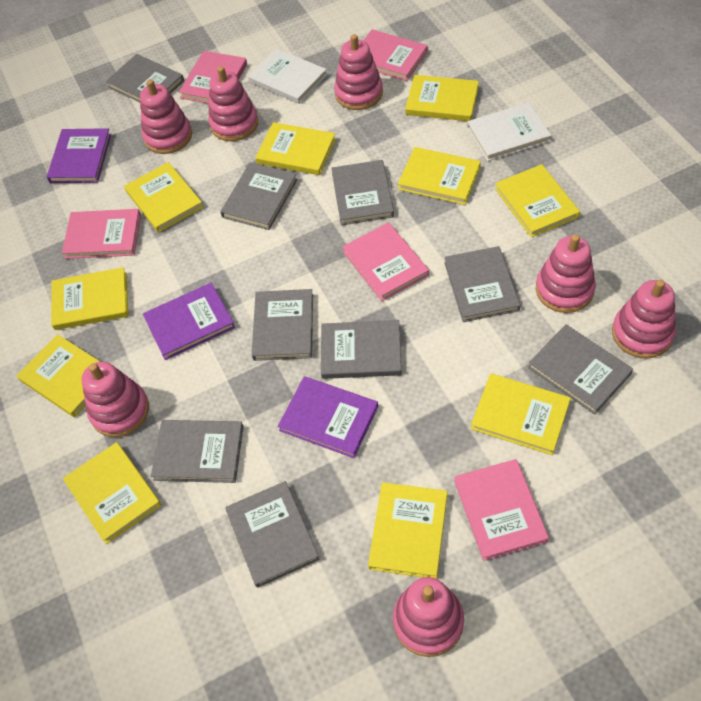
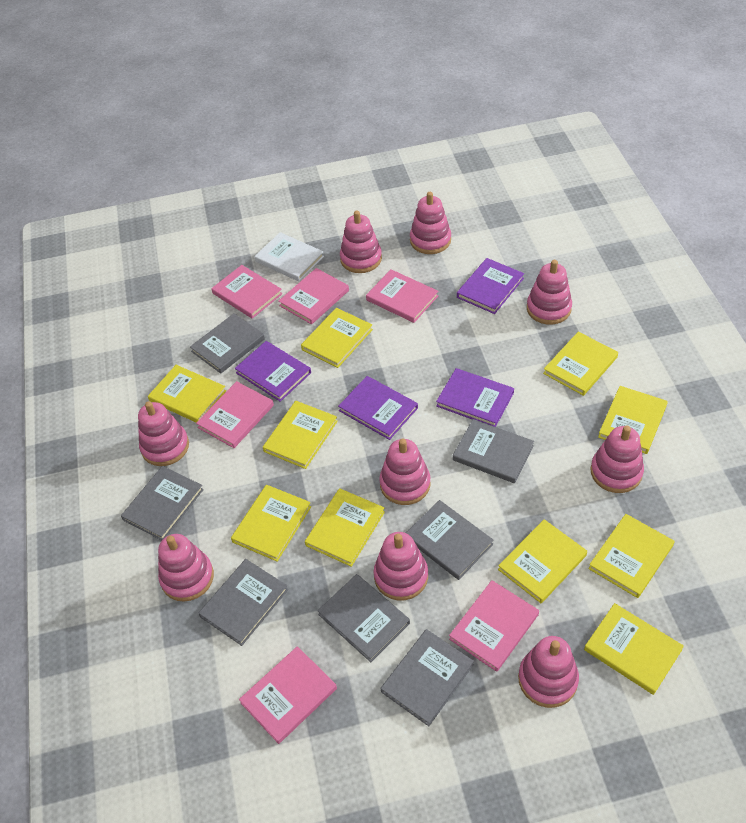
grey book: 9 -> 7
pink book: 5 -> 6
pink stacking toy: 7 -> 9
purple book: 3 -> 4
white book: 2 -> 1

